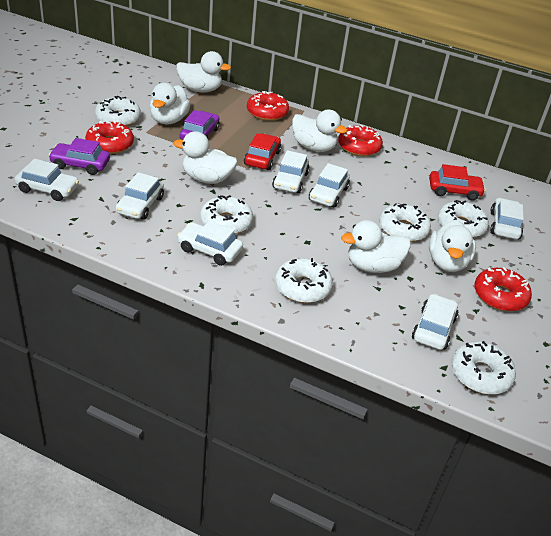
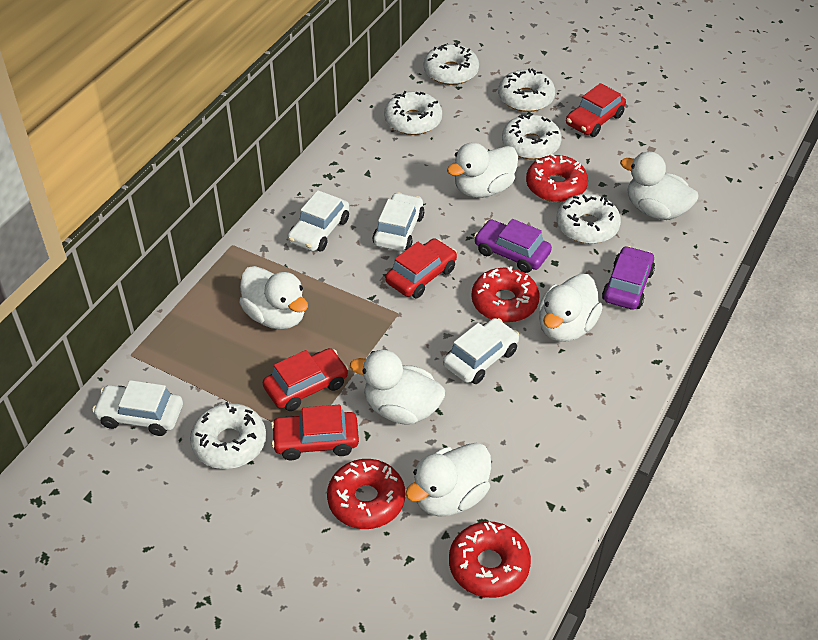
red car: 2 -> 4
white car: 7 -> 4

